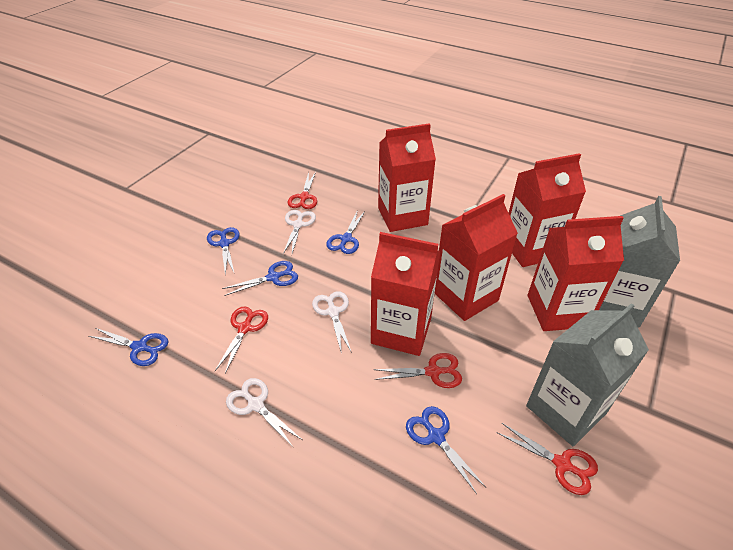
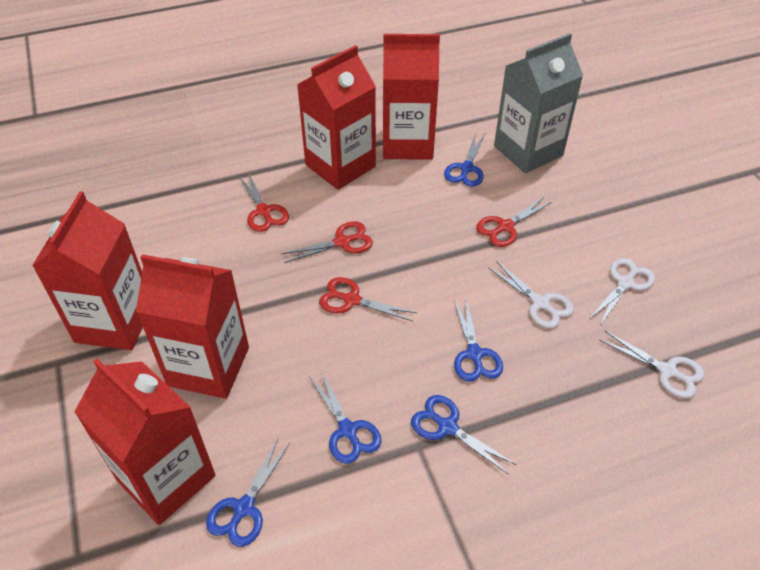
grey carton: 2 -> 1

